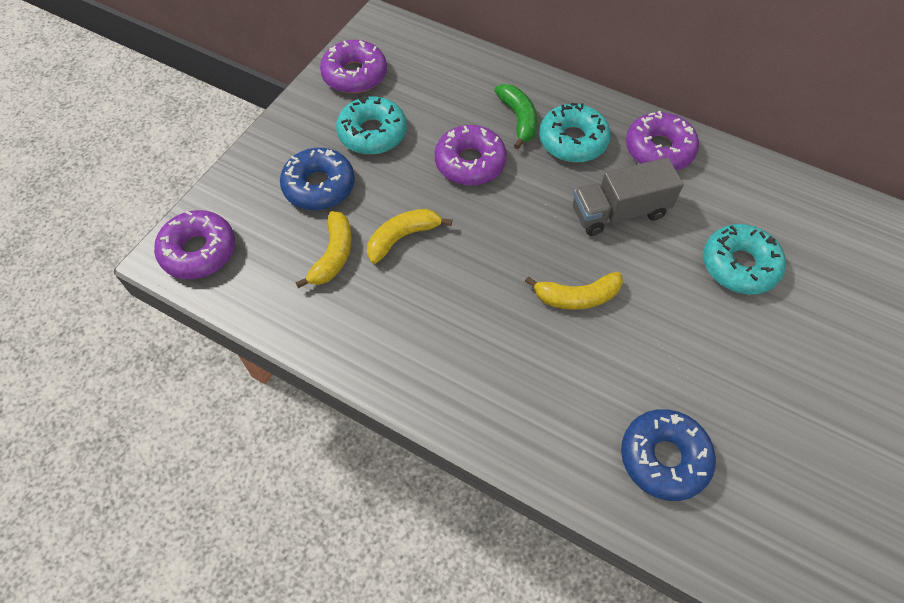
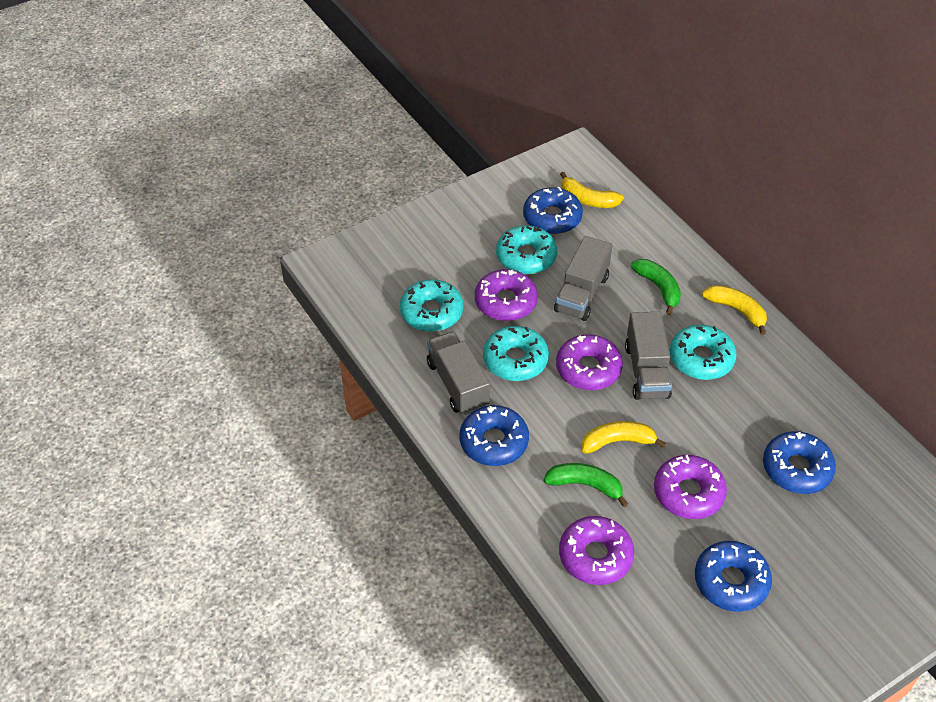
blue donut: 2 -> 4
green banana: 1 -> 2
grey truck: 1 -> 3
turquoise donut: 3 -> 4

